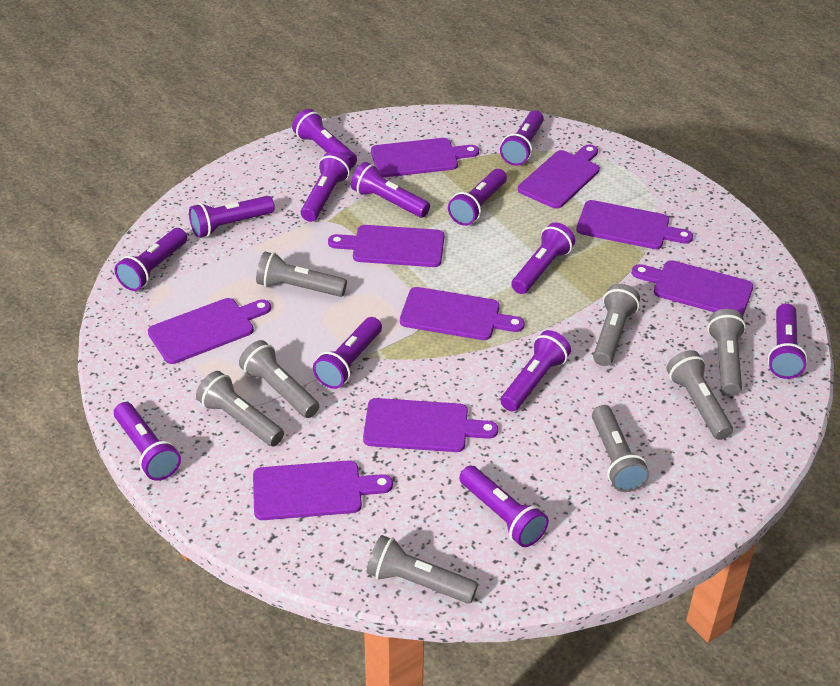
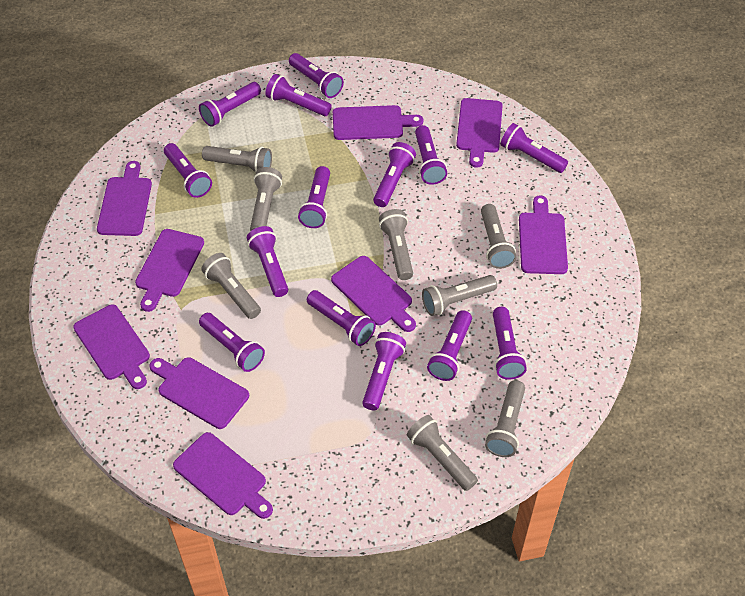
purple flashlight: 13 -> 14

